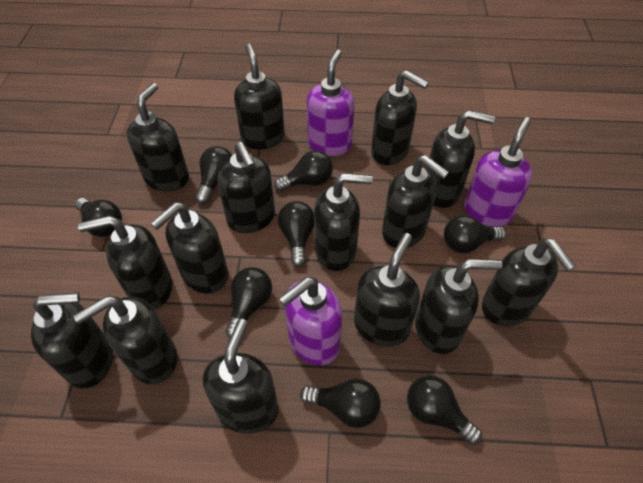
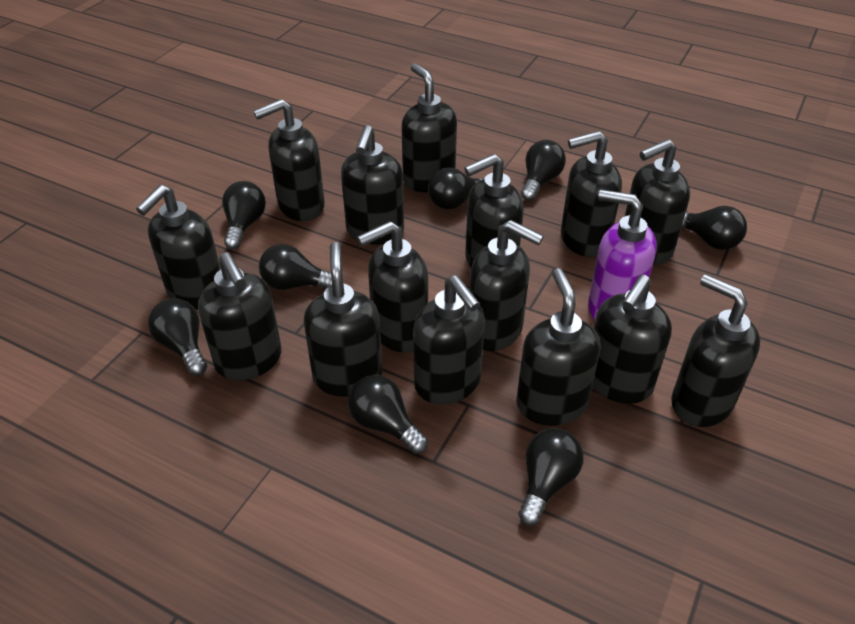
purple soap dispenser: 3 -> 1

